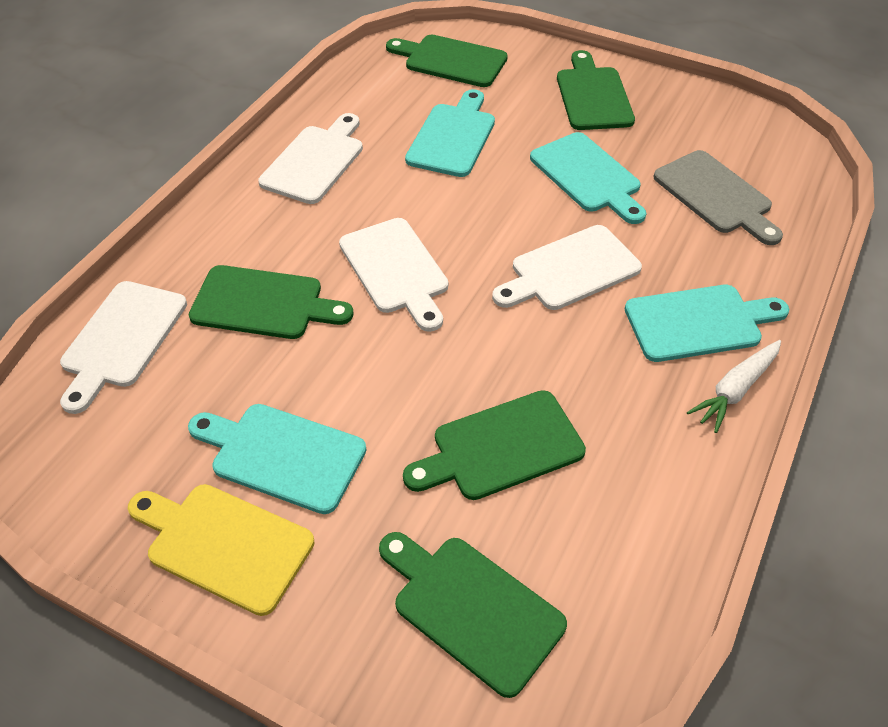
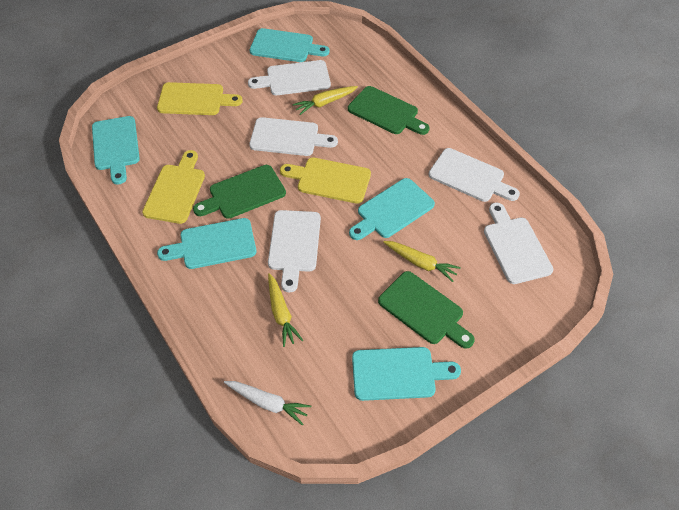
green cutting board: 5 -> 3
grey cutting board: 1 -> 0
turquoise cutting board: 4 -> 5
white cutting board: 4 -> 5
yellow carrot: 0 -> 3
yellow cutting board: 1 -> 3

